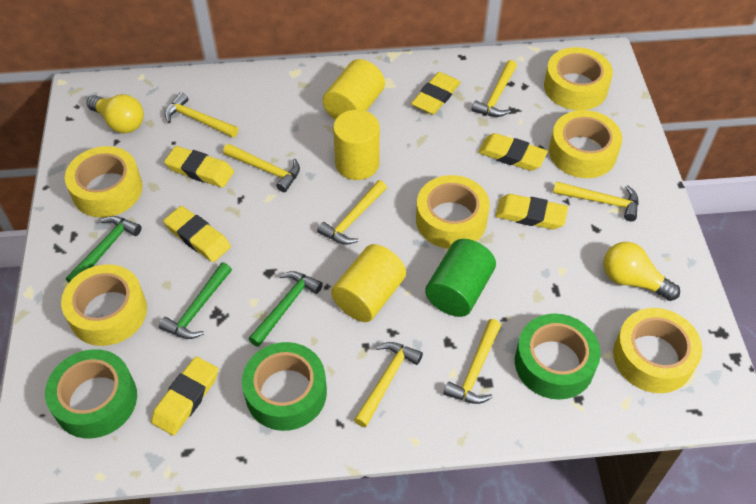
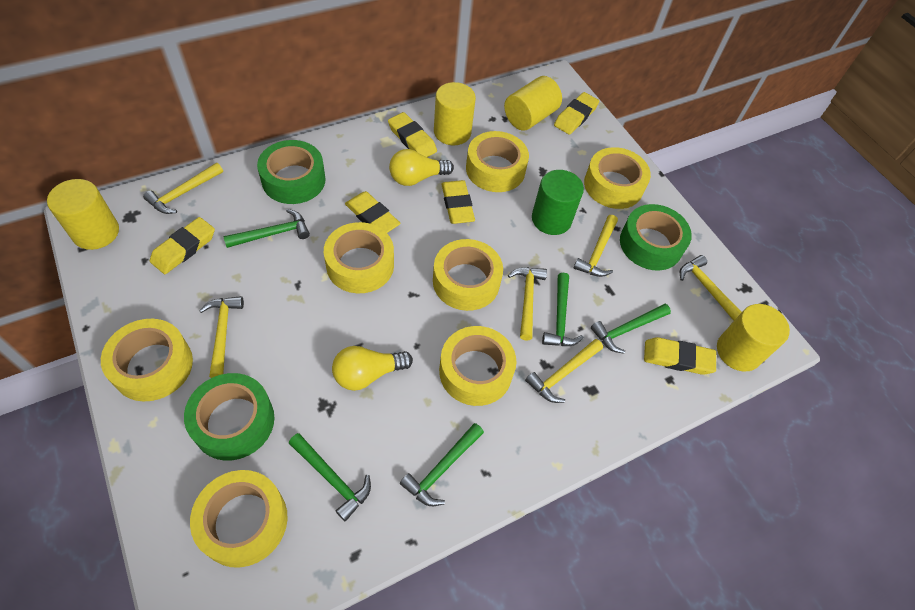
green hammer: 3 -> 5
yellow cylinder: 3 -> 4
yellow hammer: 7 -> 6
yellow tape: 6 -> 7

